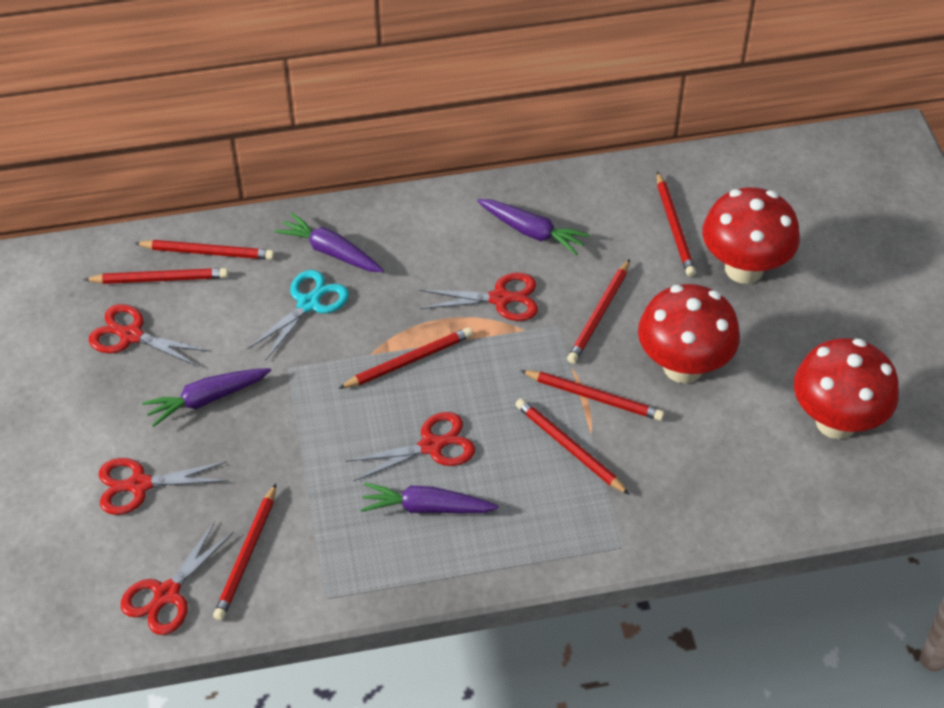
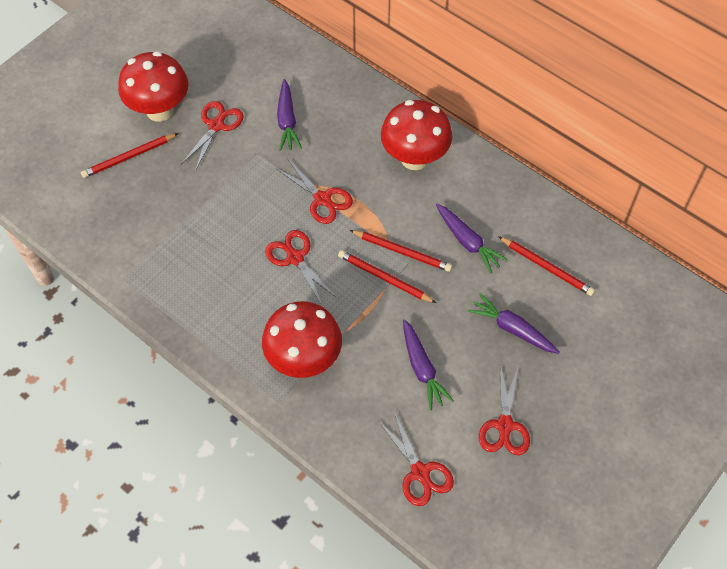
red pencil: 8 -> 4
turquoise scissors: 1 -> 0

